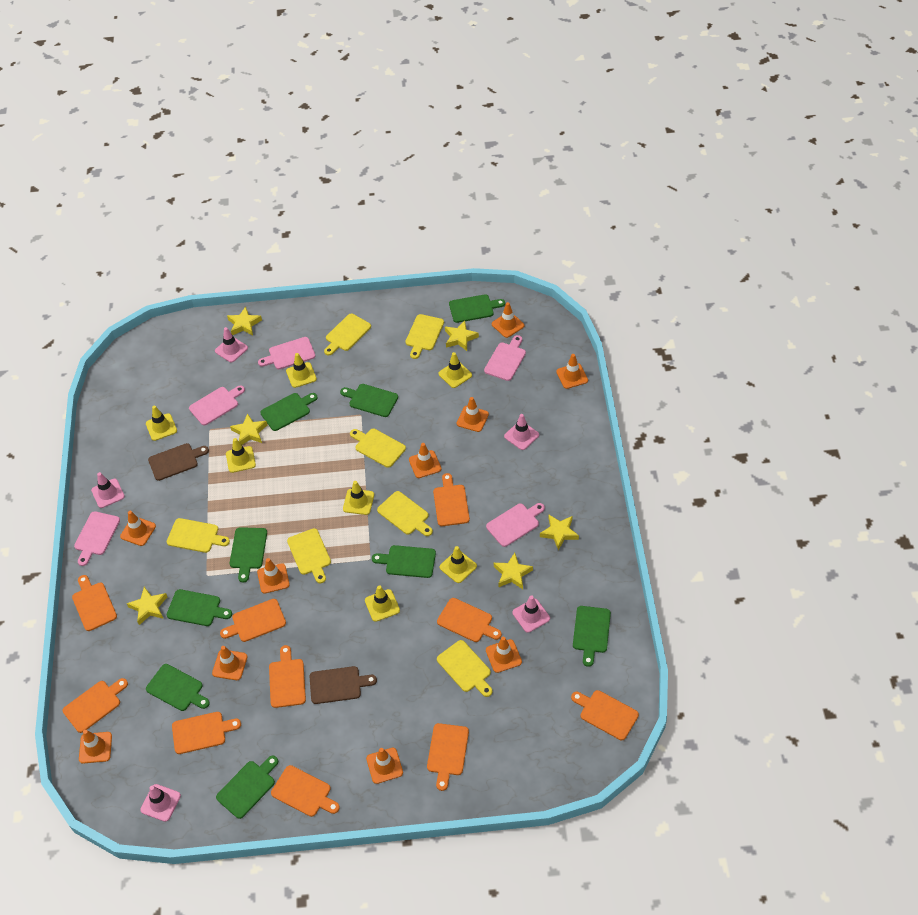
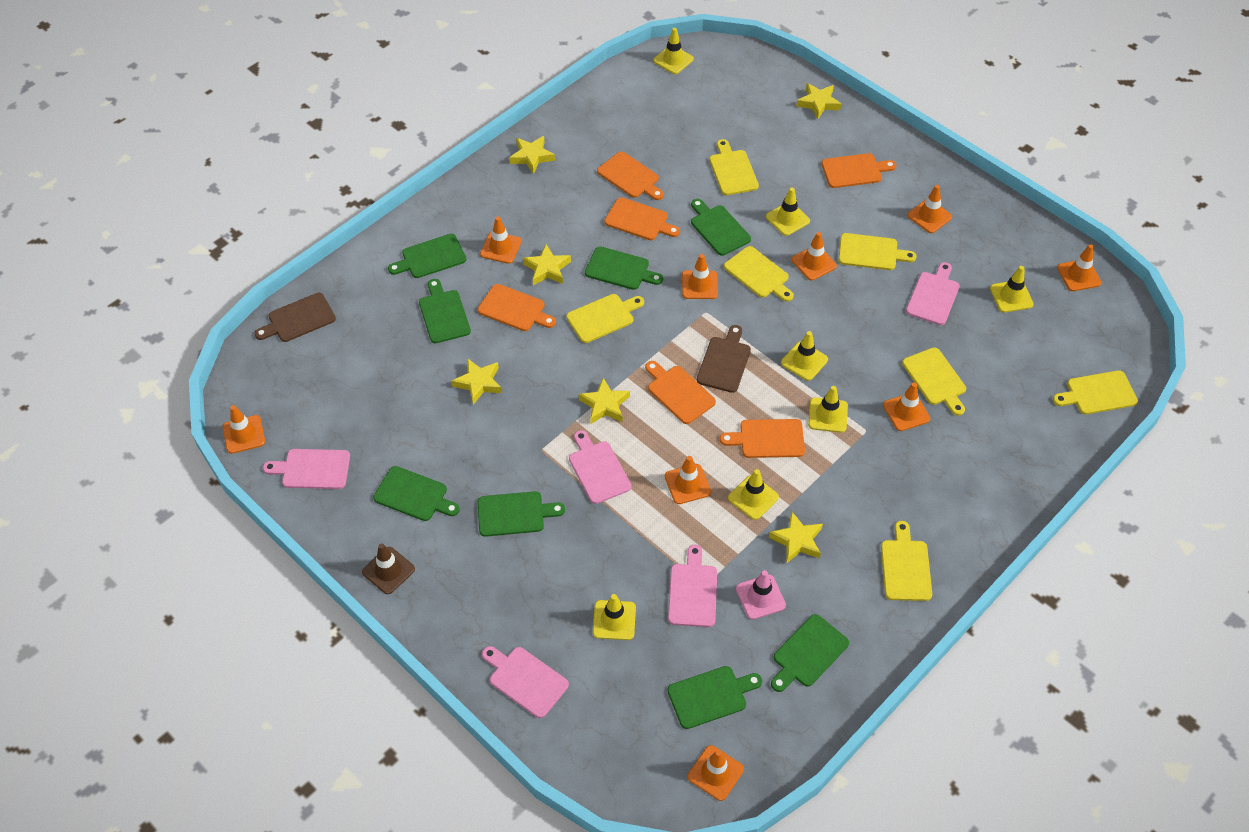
brown traffic cone: 0 -> 1
green cutting board: 9 -> 8
orange cutting board: 10 -> 6
orange traffic cone: 10 -> 9
pink traffic cone: 5 -> 1

